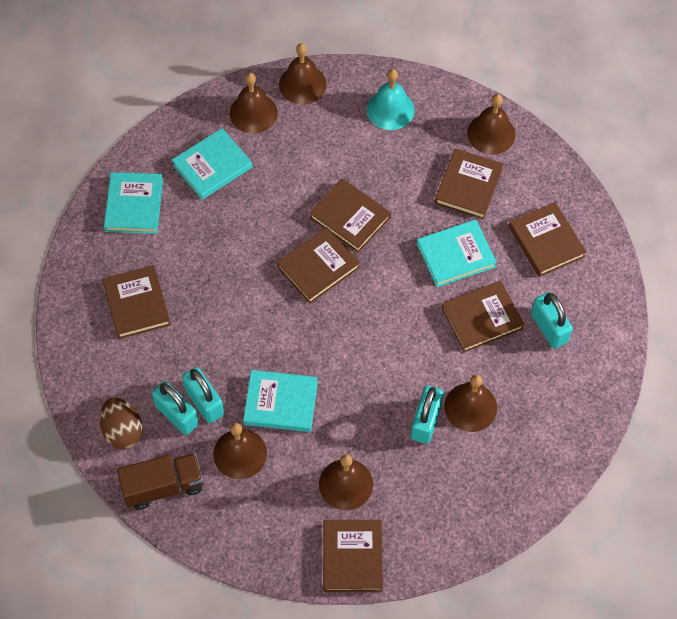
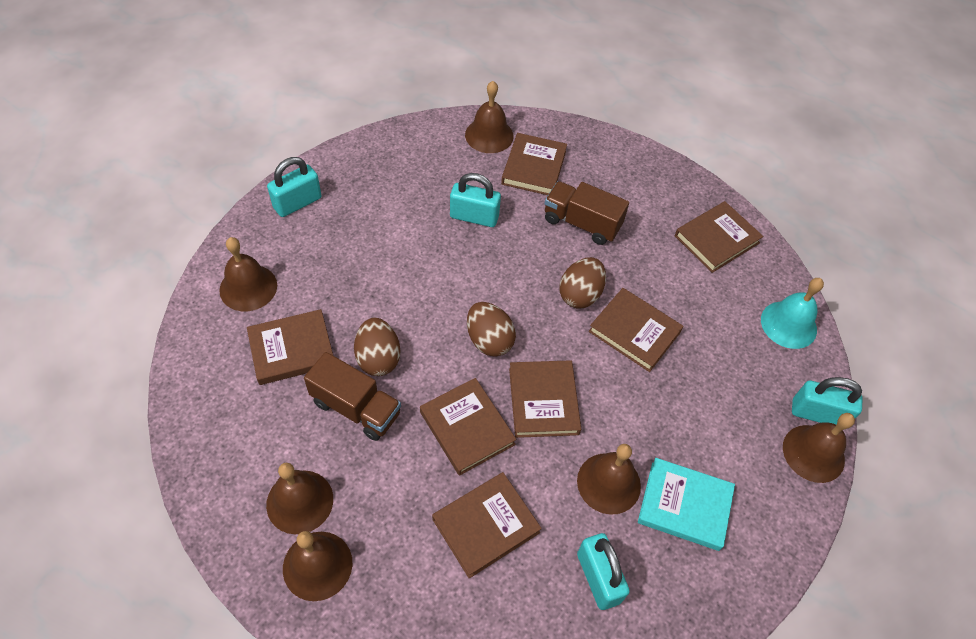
brown egg: 1 -> 3
brown truck: 1 -> 2
turquoise book: 4 -> 1

